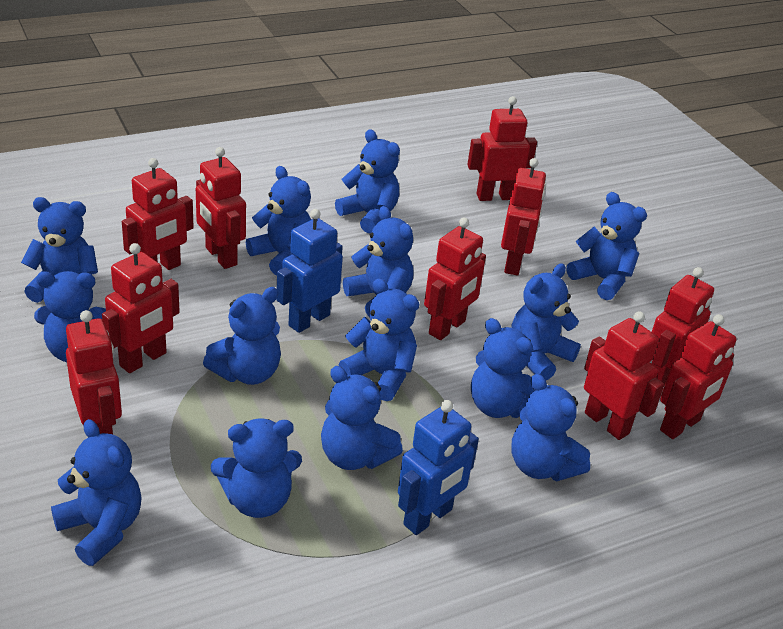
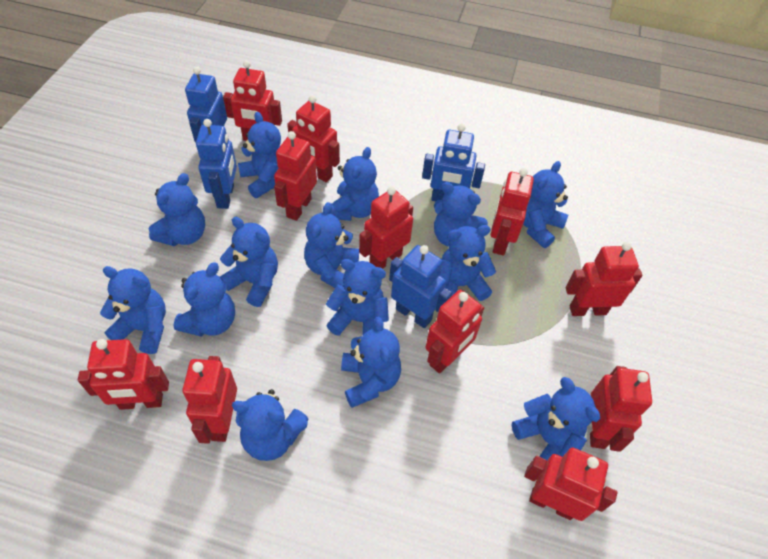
blue robot: 2 -> 4
red robot: 10 -> 11

